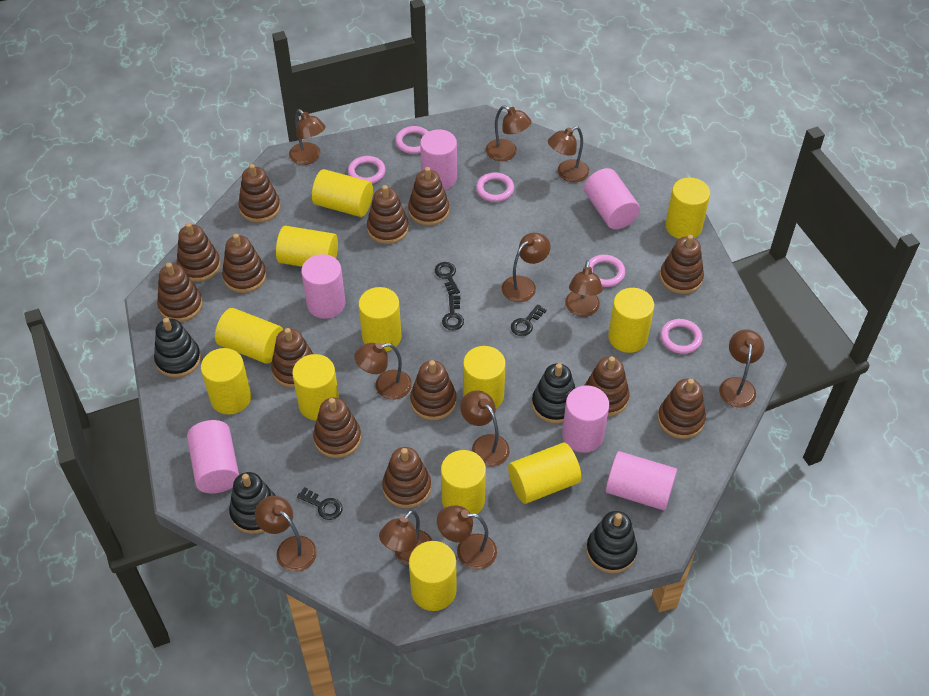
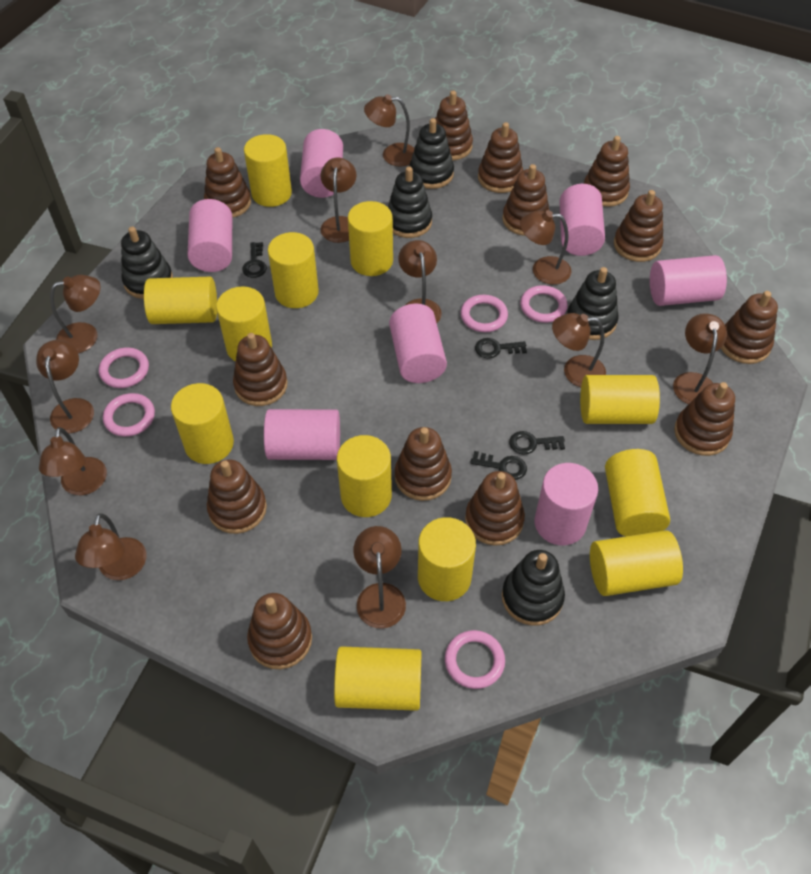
black stacking toy: 4 -> 5
pink cylinder: 6 -> 7

